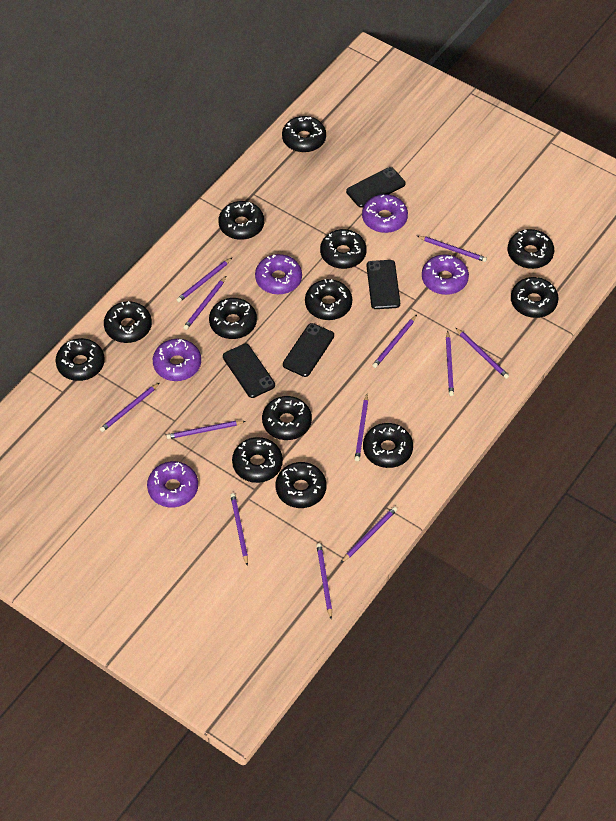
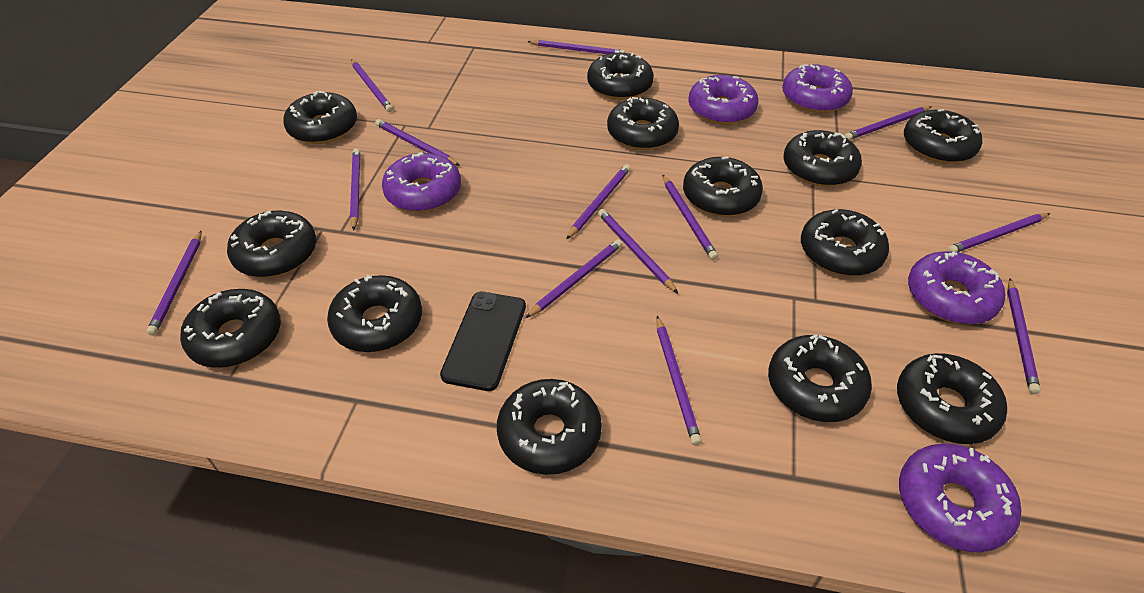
black phone: 4 -> 1
purple pencil: 12 -> 13

